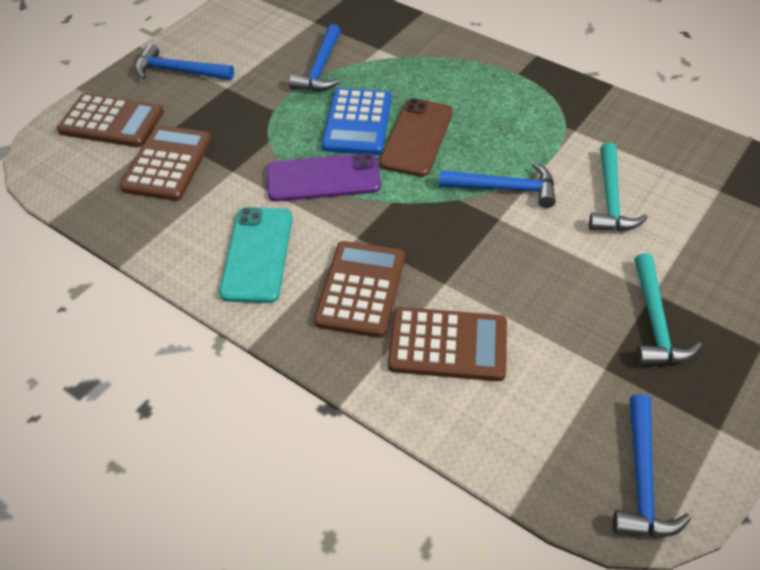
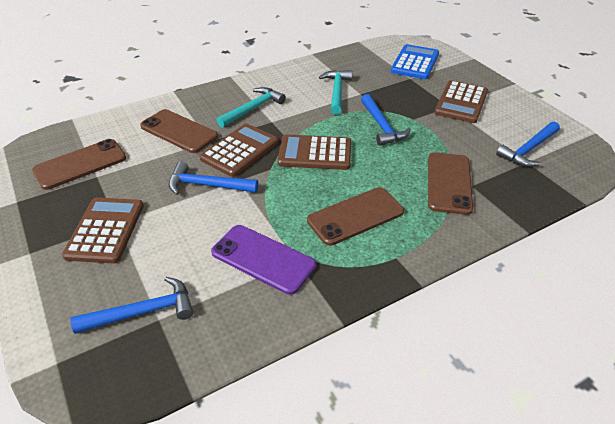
brown phone: 1 -> 4
turquoise phone: 1 -> 0

